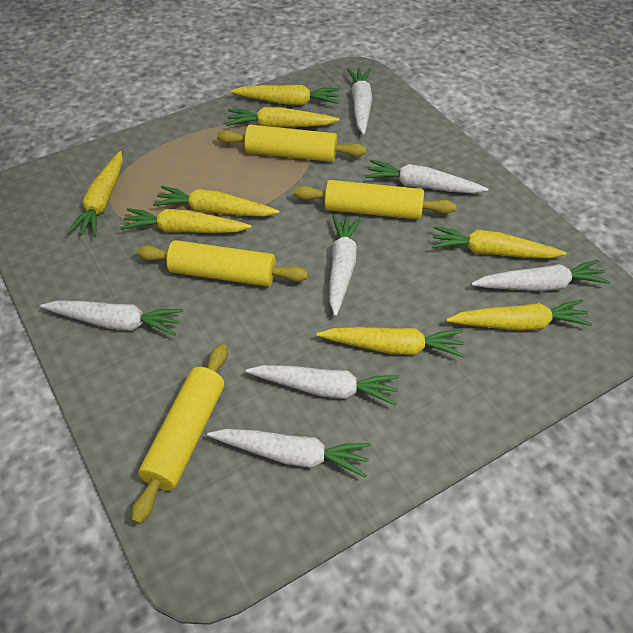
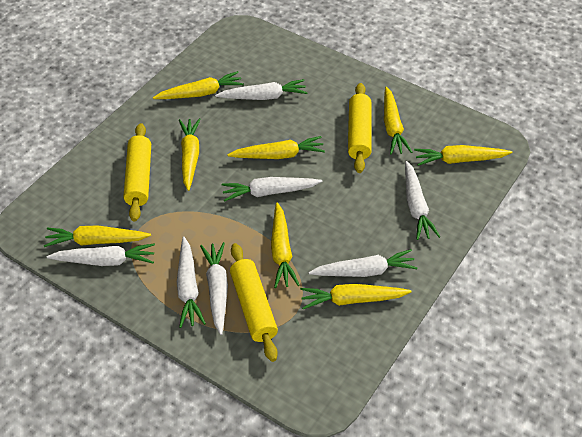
yellow rolling pin: 4 -> 3

